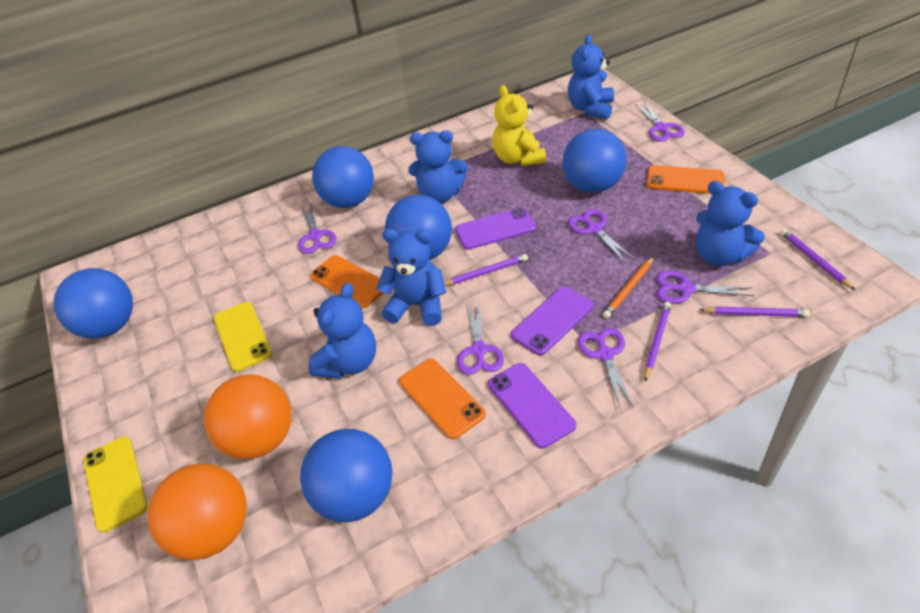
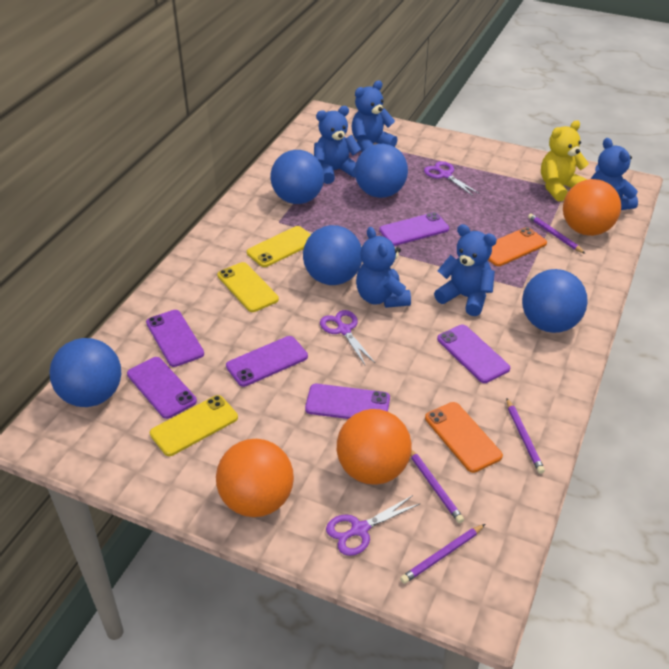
orange ball: 2 -> 3
orange pencil: 1 -> 0
orange phone: 3 -> 2
purple phone: 3 -> 6
purple scissors: 6 -> 3
yellow phone: 2 -> 3

